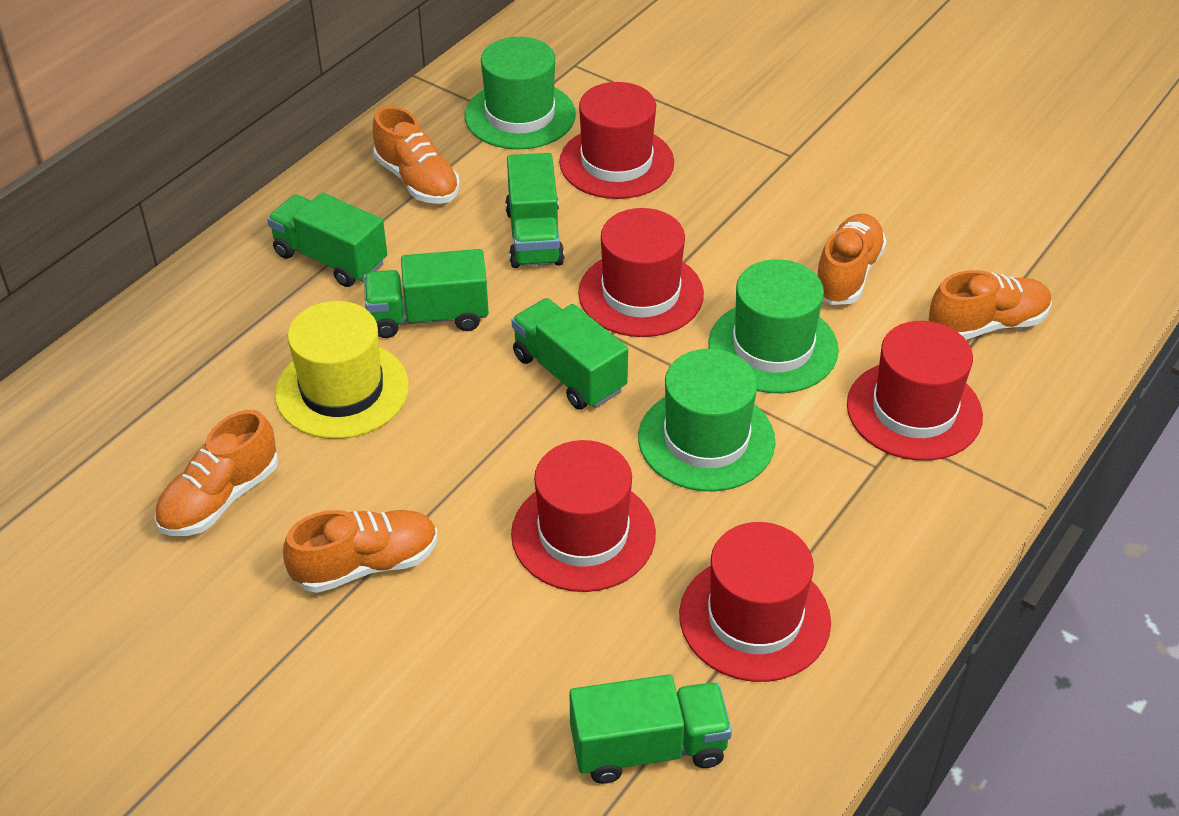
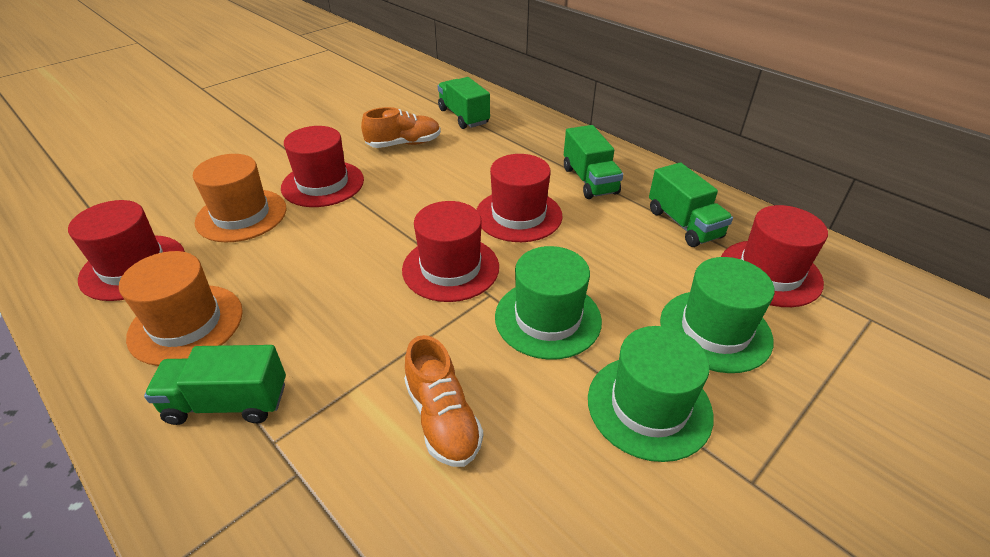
green truck: 5 -> 4
orange hat: 0 -> 2
orange shoe: 5 -> 2
yellow hat: 1 -> 0

